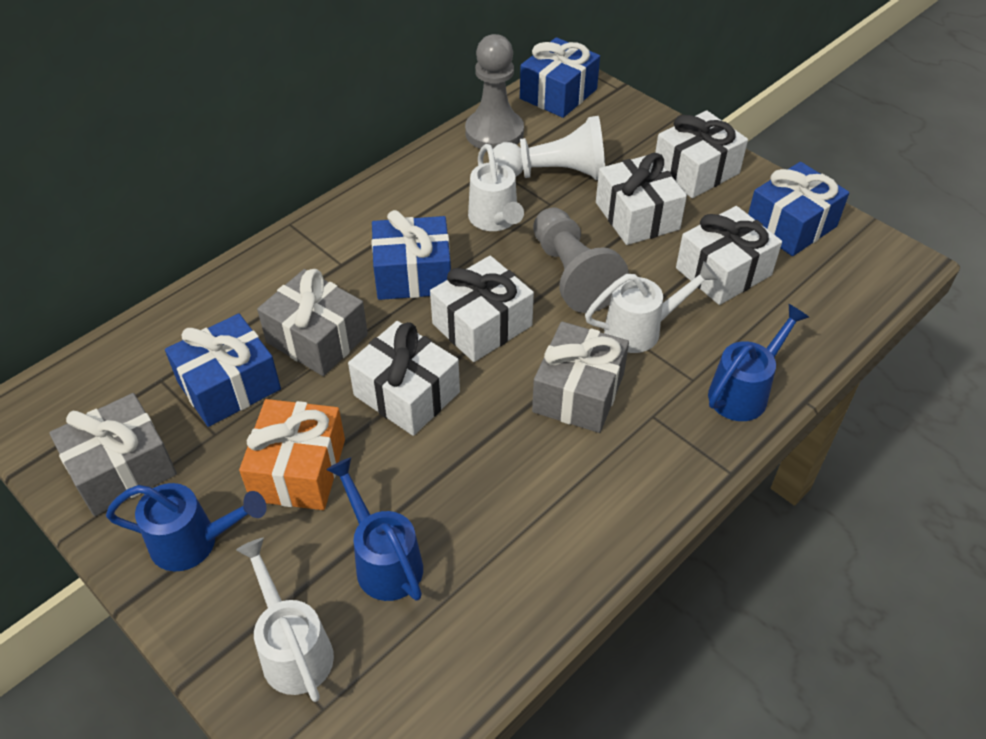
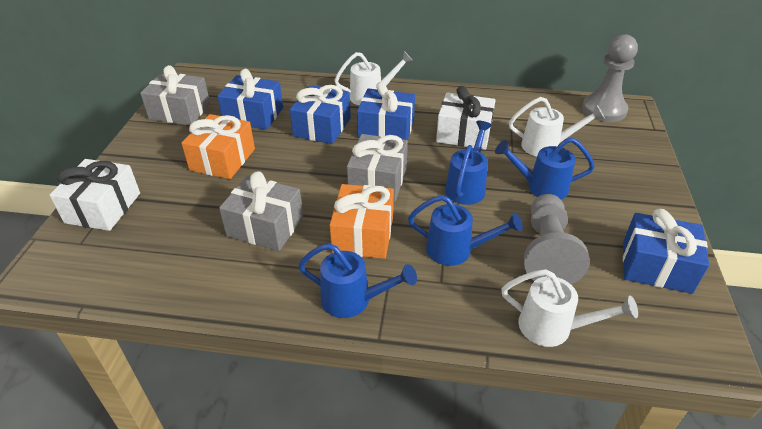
blue watering can: 3 -> 4
orange gift: 1 -> 2
white gift: 5 -> 2
white pawn: 1 -> 0

